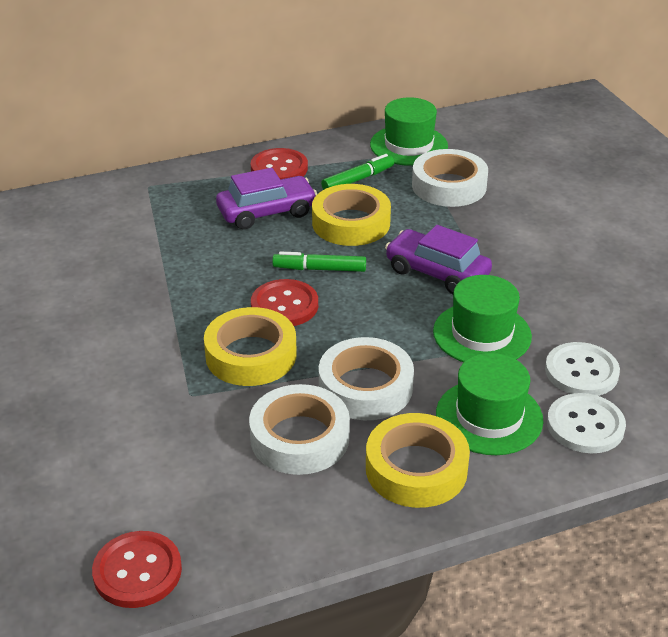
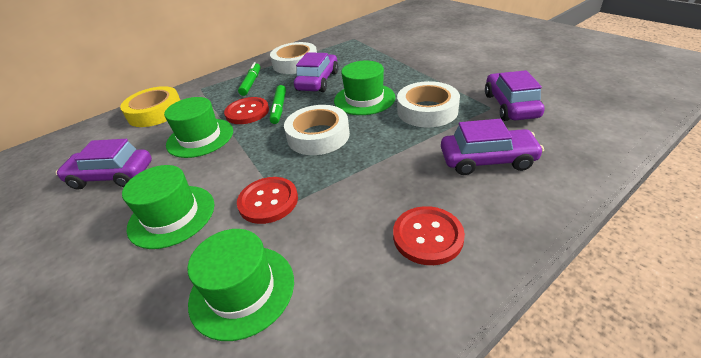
green hat: 3 -> 4
purple car: 2 -> 4
white button: 2 -> 0
yellow tape: 3 -> 1

